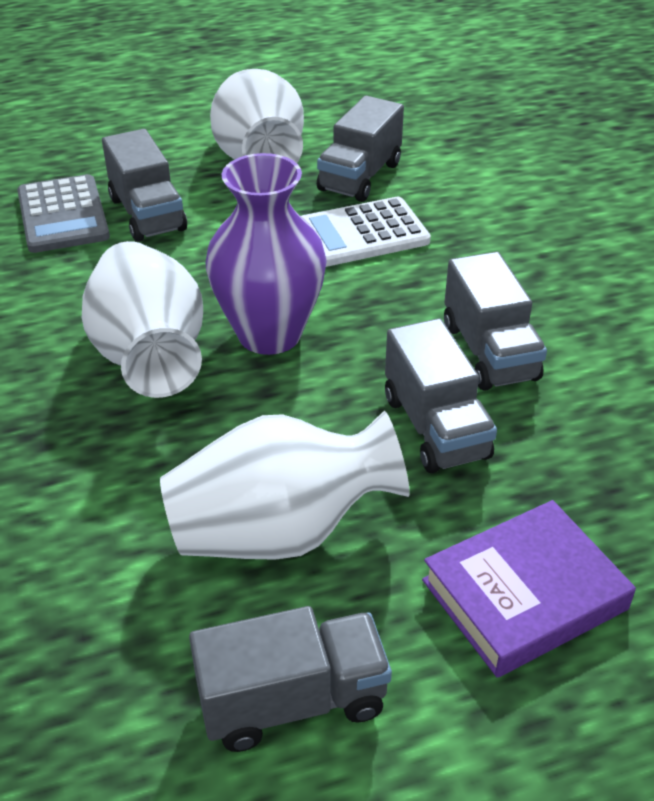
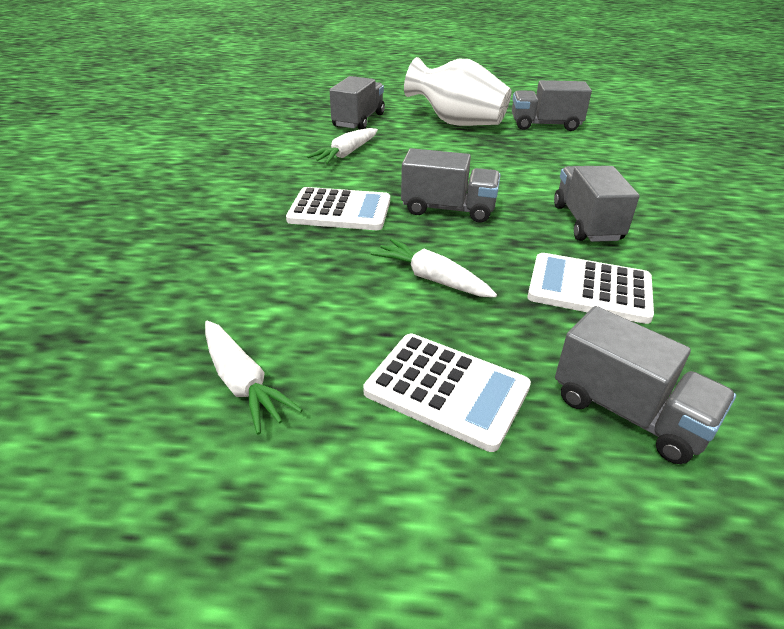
grey calculator: 1 -> 0
purple book: 1 -> 0
purple vase: 1 -> 0
white calculator: 1 -> 3
white carrot: 0 -> 3
white vase: 3 -> 1

